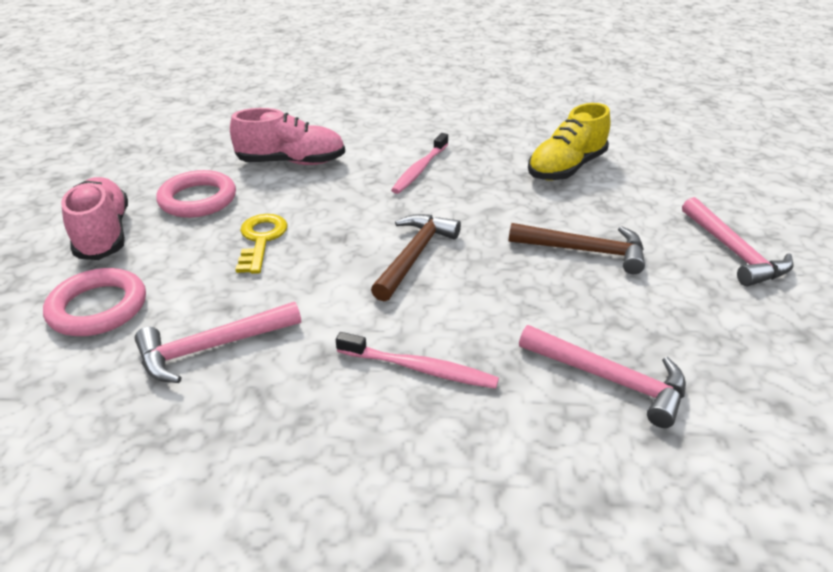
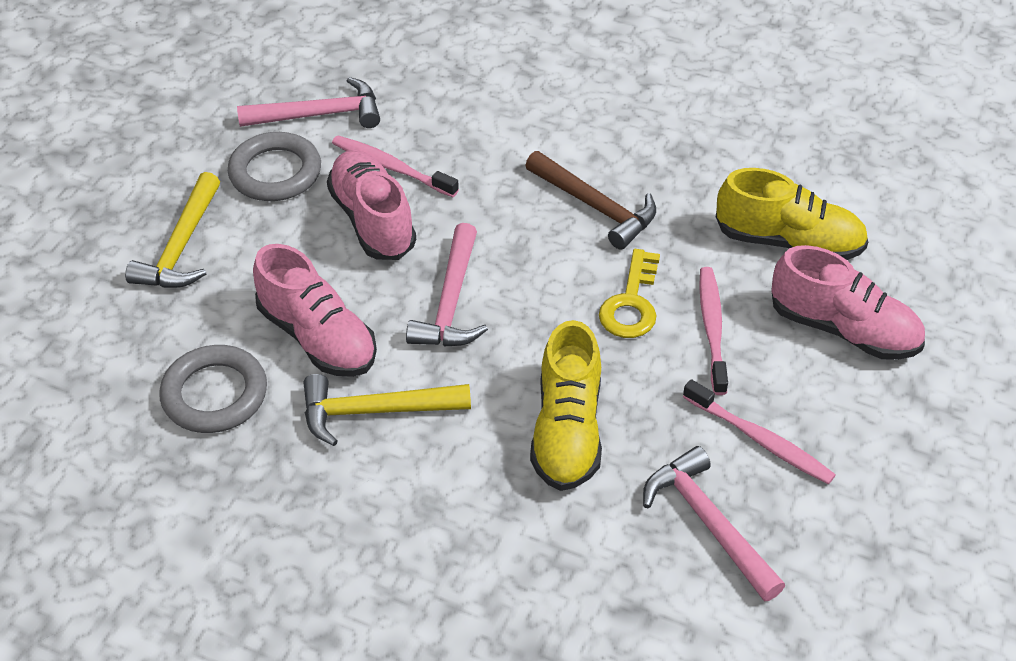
brown hammer: 2 -> 1
grey ring: 0 -> 2
pink ring: 2 -> 0
pink shoe: 2 -> 3
pink toothbrush: 2 -> 3
yellow hammer: 0 -> 2
yellow shoe: 1 -> 2

